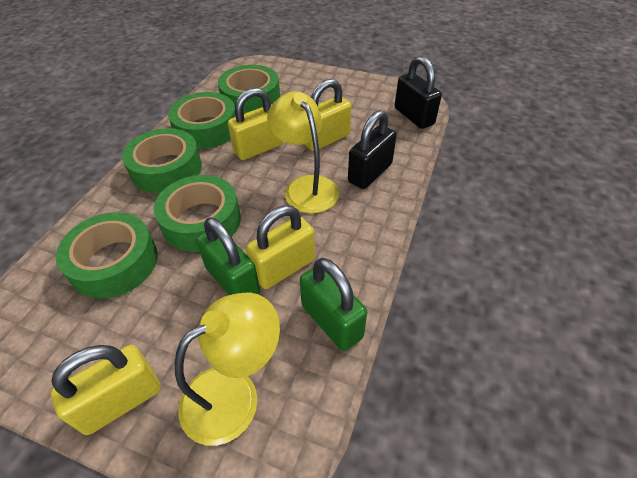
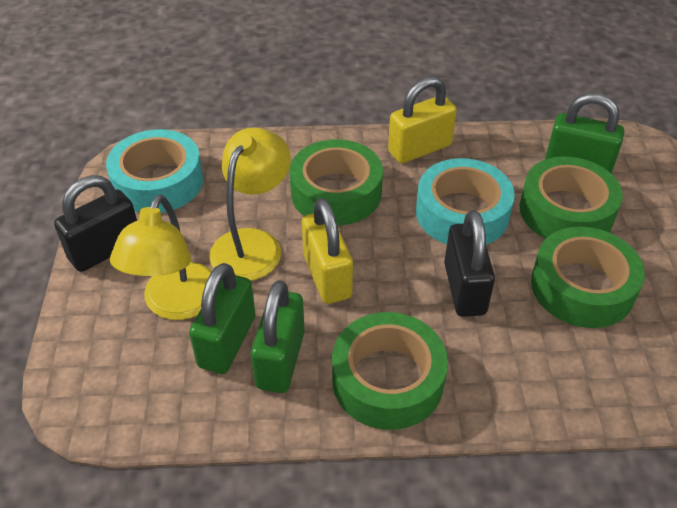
green padlock: 2 -> 3
green tape: 5 -> 4
turquoise tape: 0 -> 2
yellow padlock: 4 -> 2

